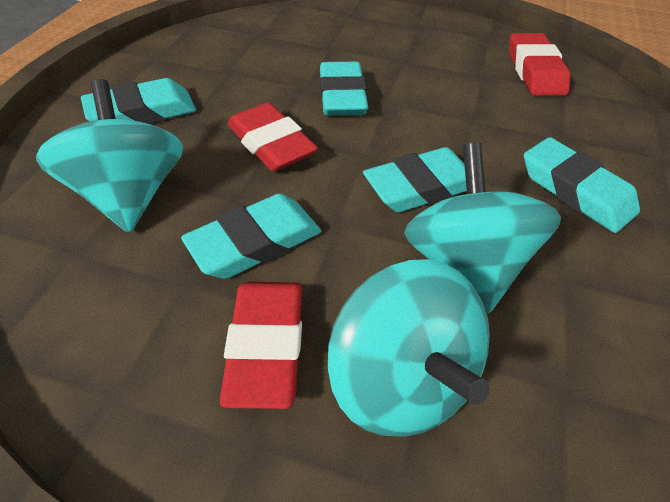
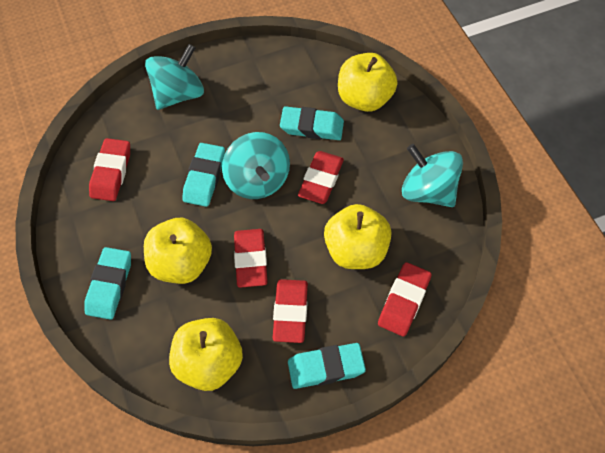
red eraser: 3 -> 5
turquoise eraser: 5 -> 4
yellow apple: 0 -> 4

